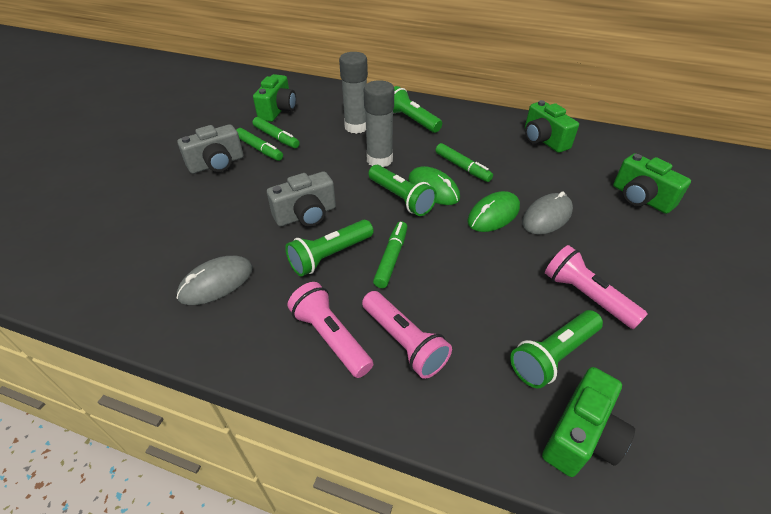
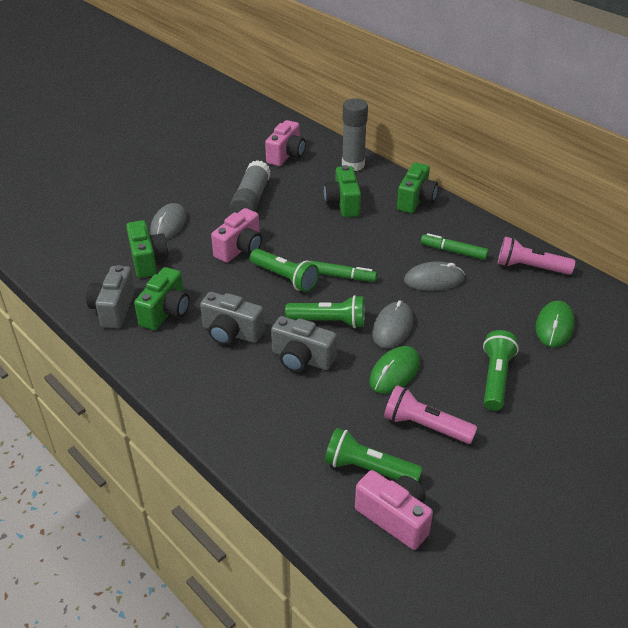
green marker: 4 -> 2
grey camera: 2 -> 3
grey mouse: 2 -> 3
pink camera: 0 -> 3
pink flashlight: 3 -> 2

